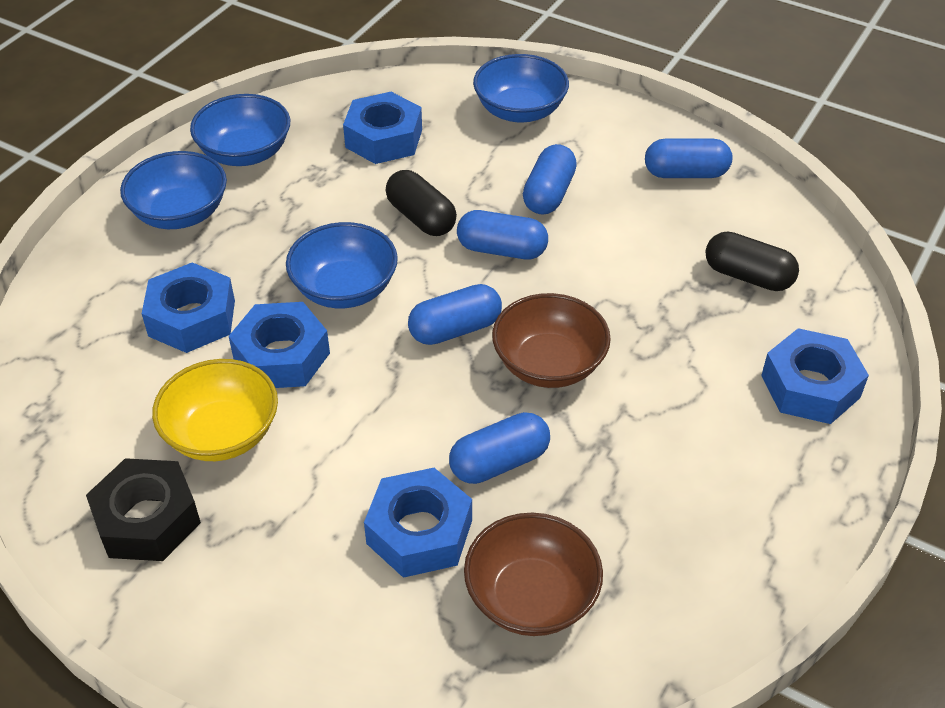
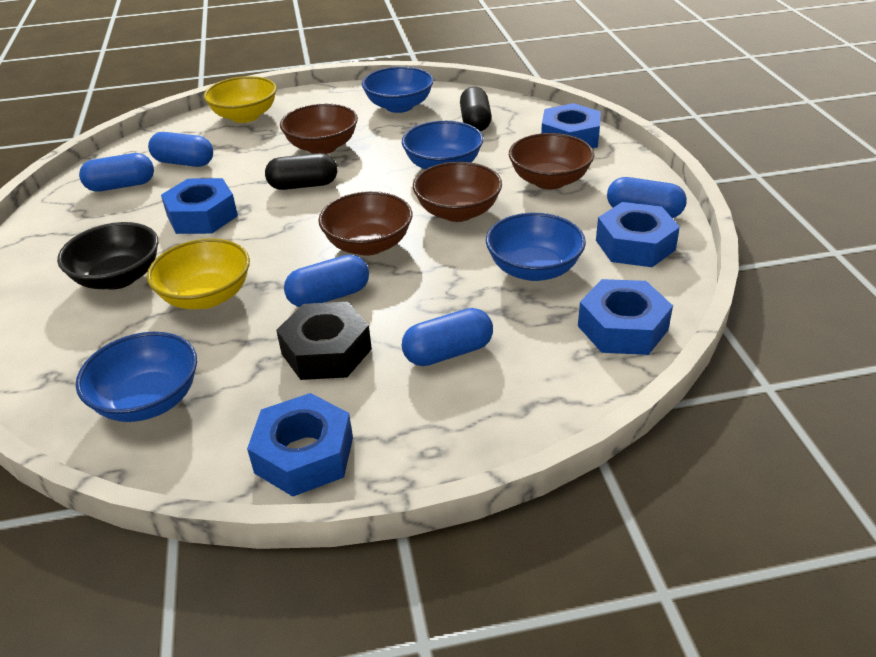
black bowl: 0 -> 1
brown bowl: 2 -> 4
yellow bowl: 1 -> 2

